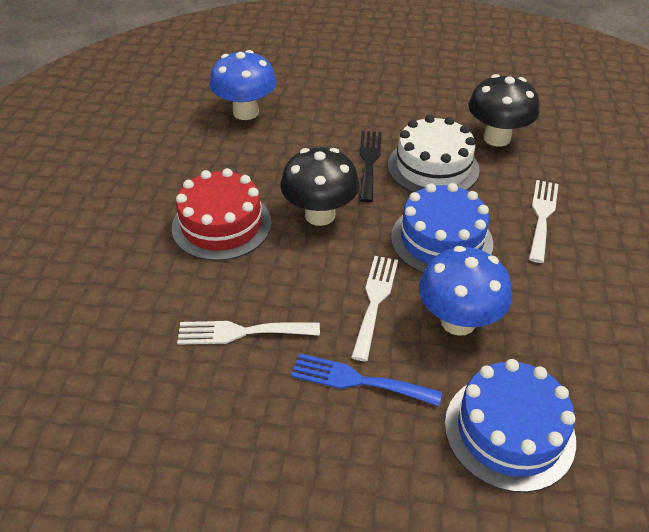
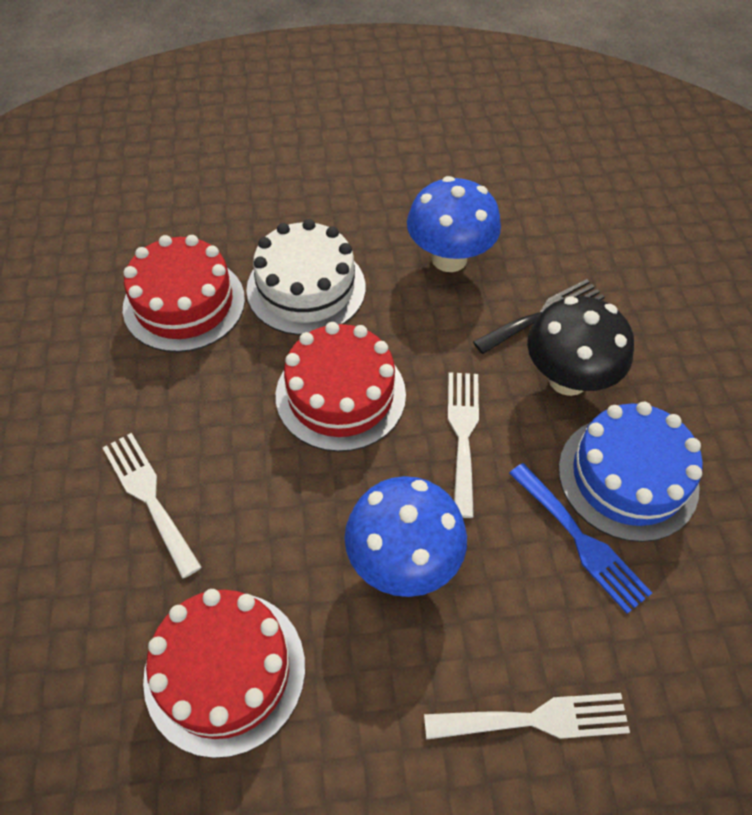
black mushroom: 2 -> 1
blue cake: 2 -> 1
red cake: 1 -> 3

